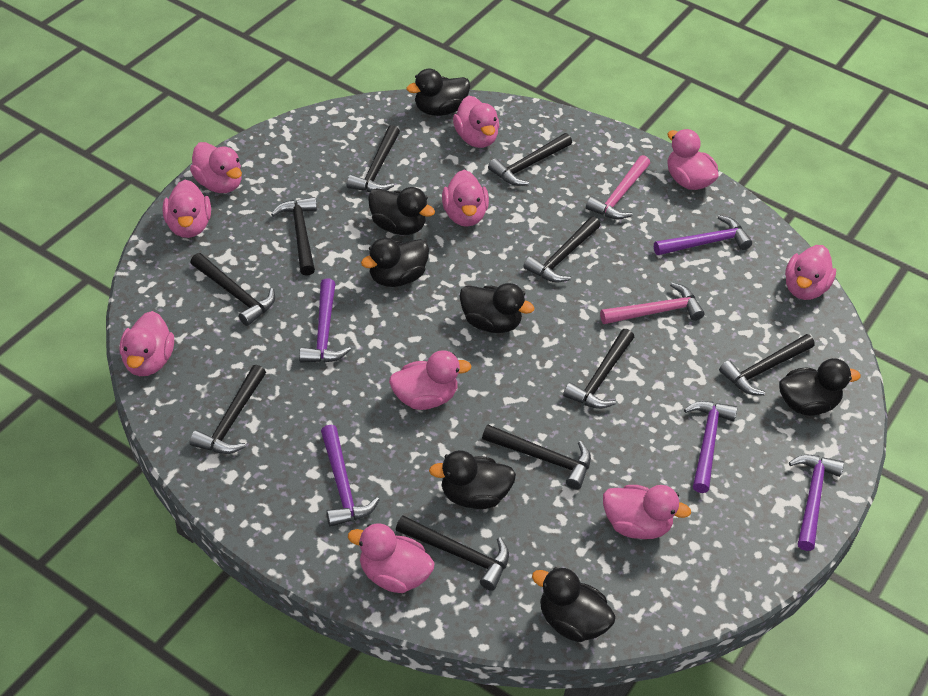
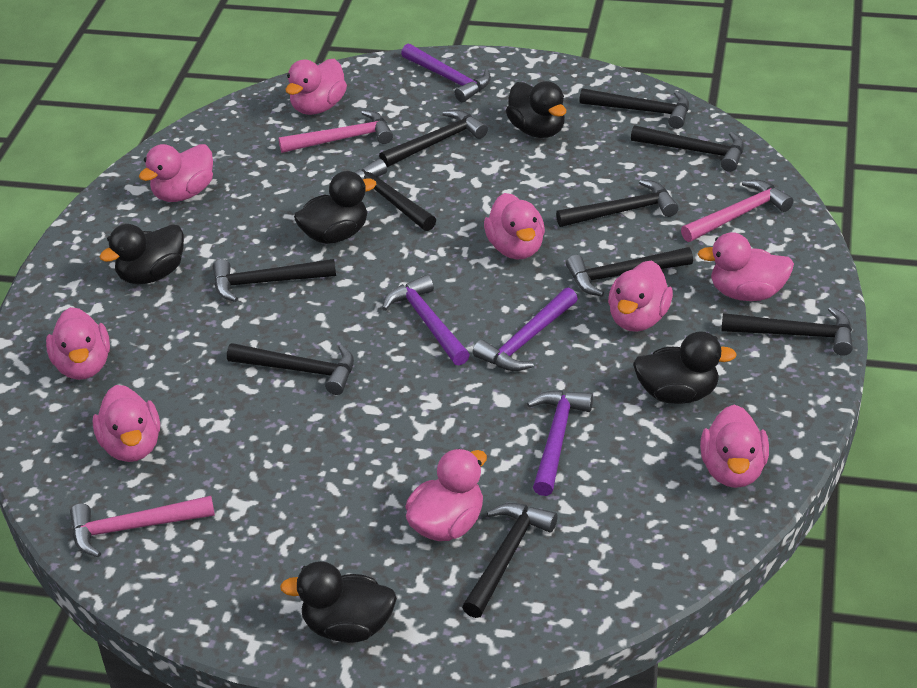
black duck: 7 -> 5
pink duck: 10 -> 9
pink hammer: 2 -> 3
purple hammer: 5 -> 4

